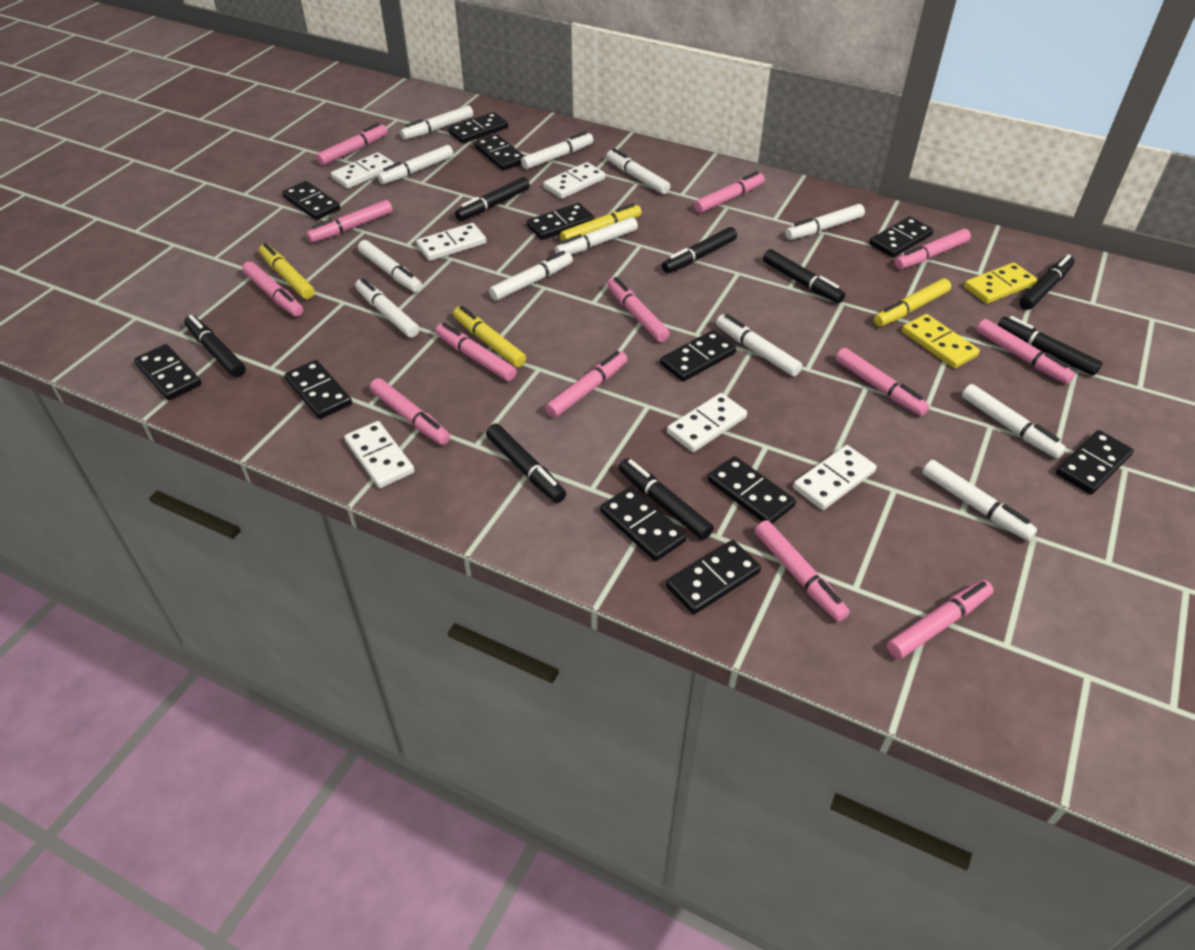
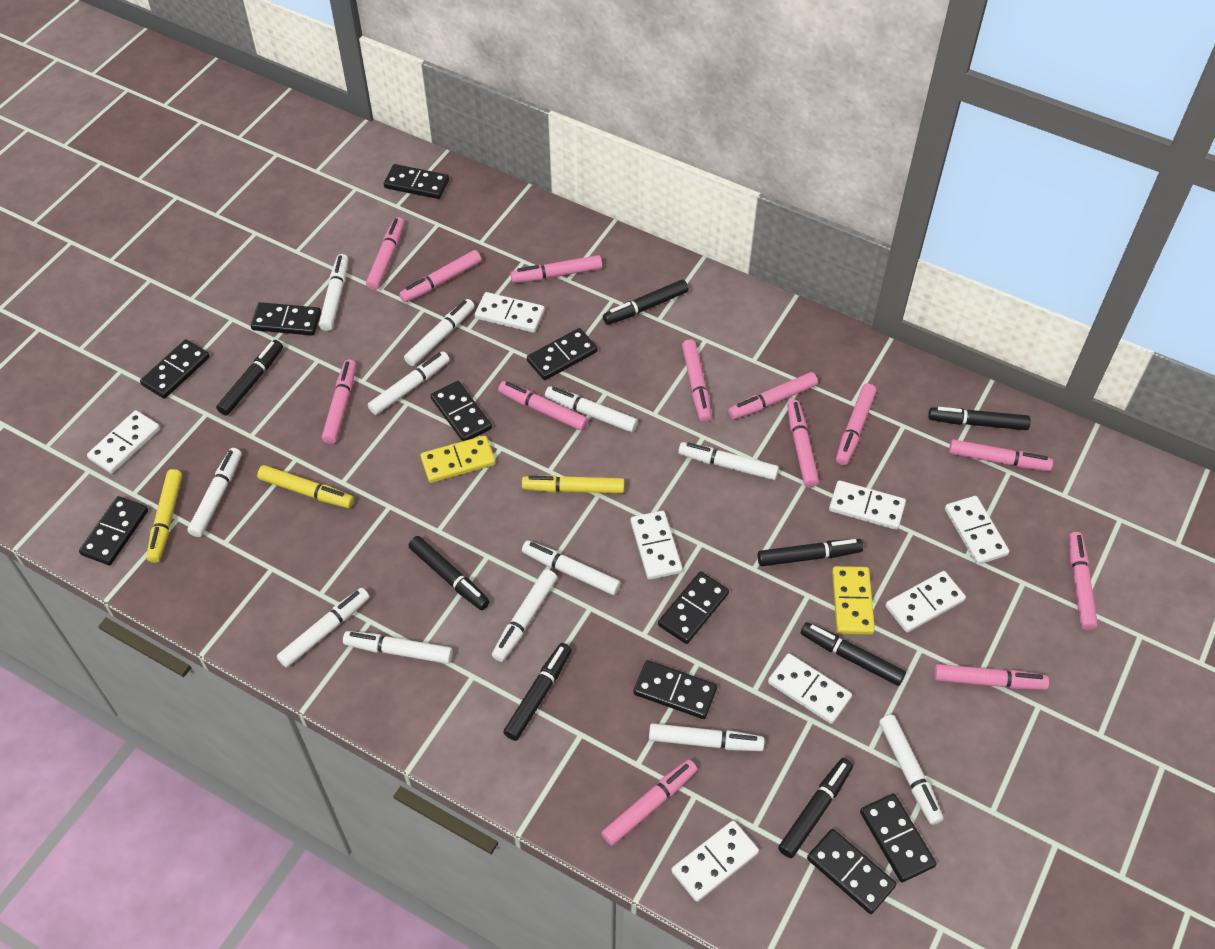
black domino: 12 -> 10
white domino: 6 -> 8
yellow marker: 4 -> 3

